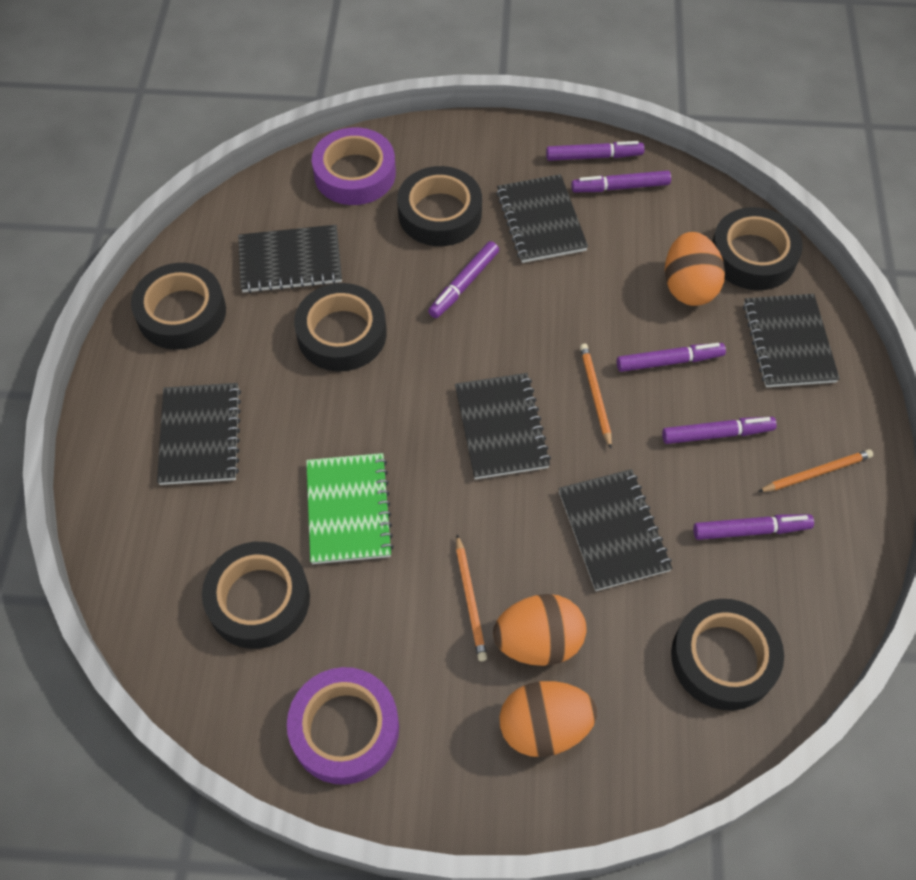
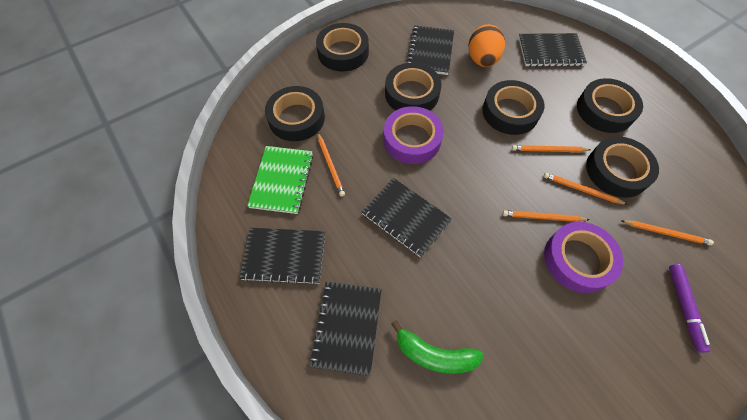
black notebook: 6 -> 5
green banana: 0 -> 1
orange egg: 3 -> 1
orange pencil: 3 -> 5
purple marker: 6 -> 1

